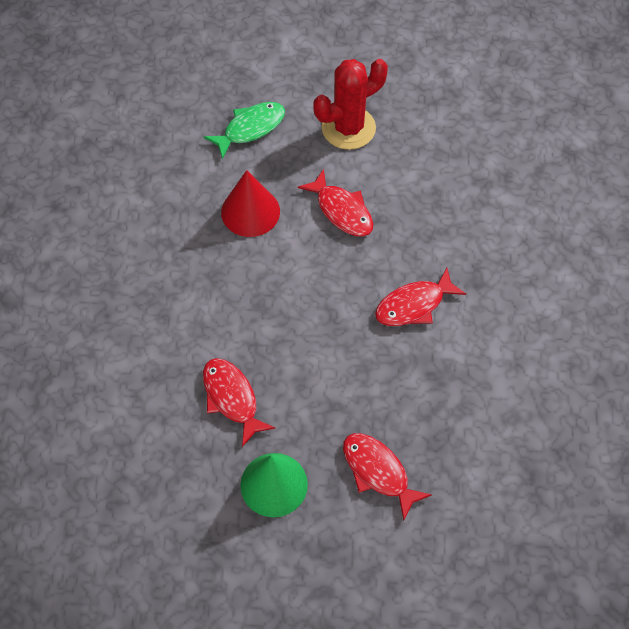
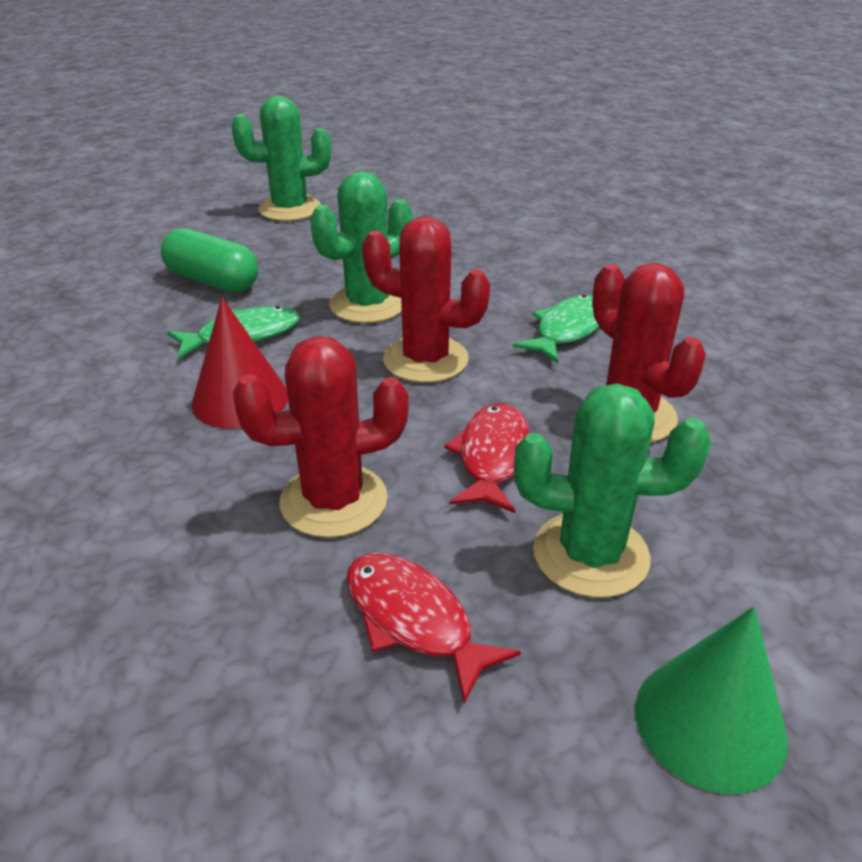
green cactus: 0 -> 3
green capsule: 0 -> 1
green fish: 1 -> 2
red cactus: 1 -> 3
red fish: 4 -> 2

